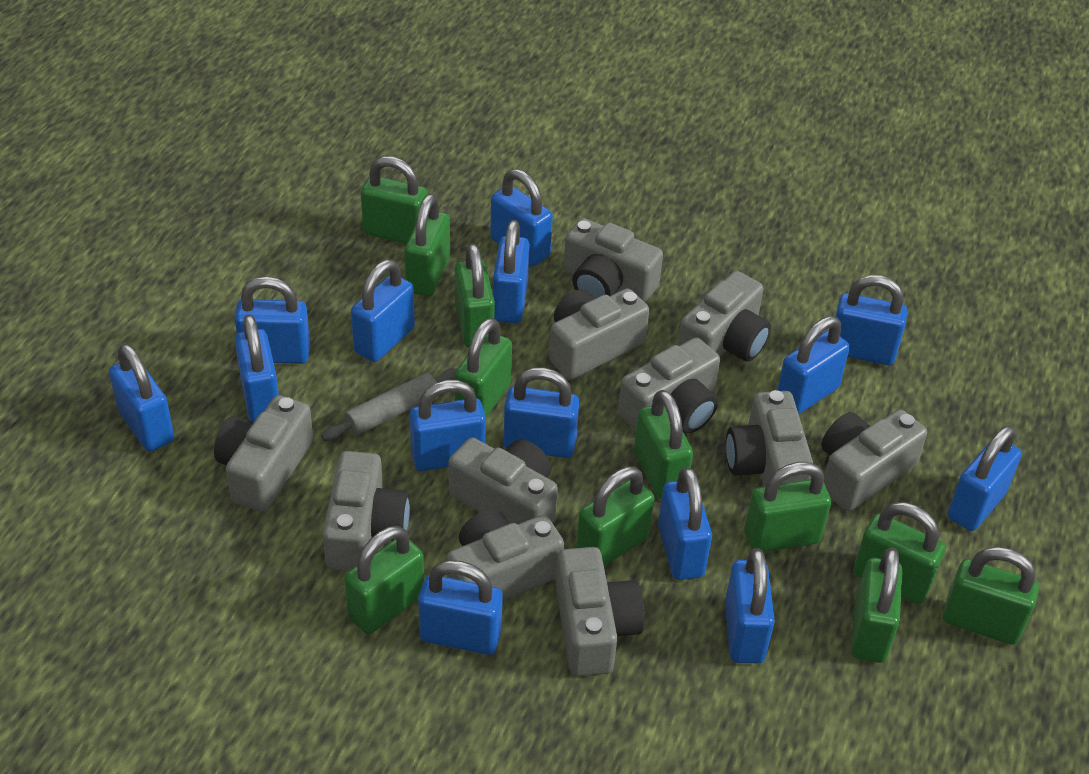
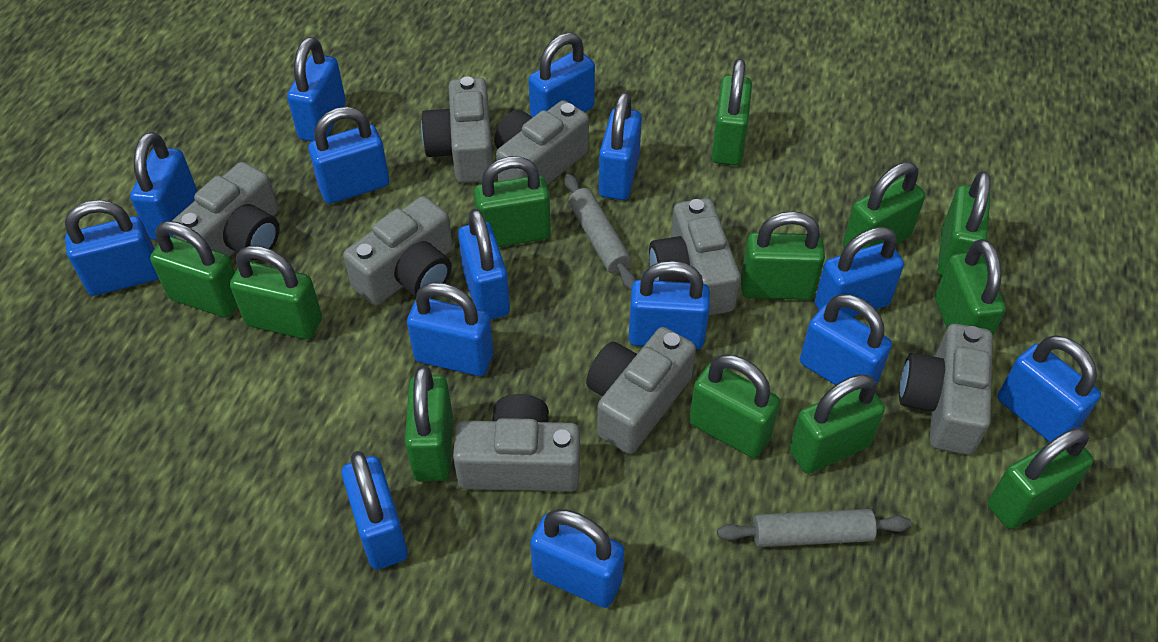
green padlock: 11 -> 12
grey camera: 11 -> 8
grey rolling pin: 1 -> 2

